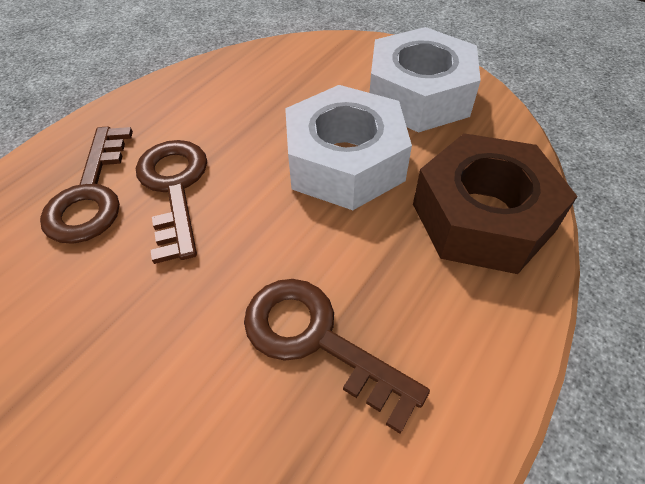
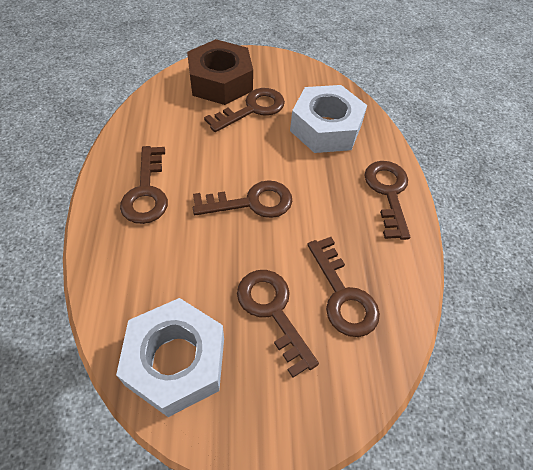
brown key: 3 -> 6

